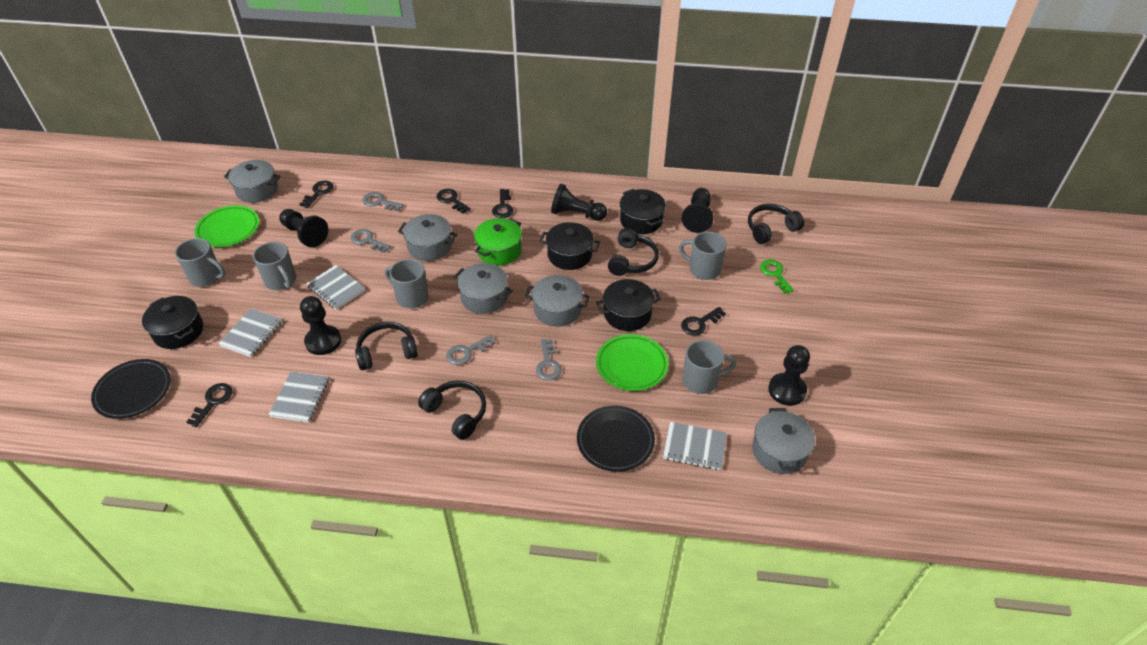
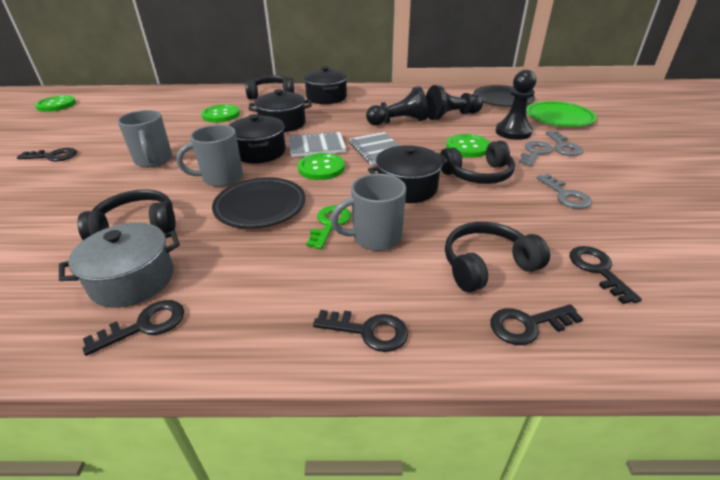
black pawn: 5 -> 3
green button: 0 -> 4
green plate: 2 -> 1
green pot: 1 -> 0
grey key: 4 -> 3
grey mug: 5 -> 3
grey notebook: 4 -> 2
grey pot: 5 -> 1

